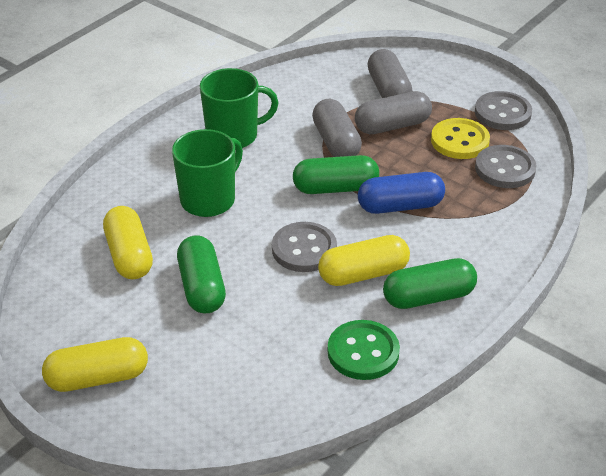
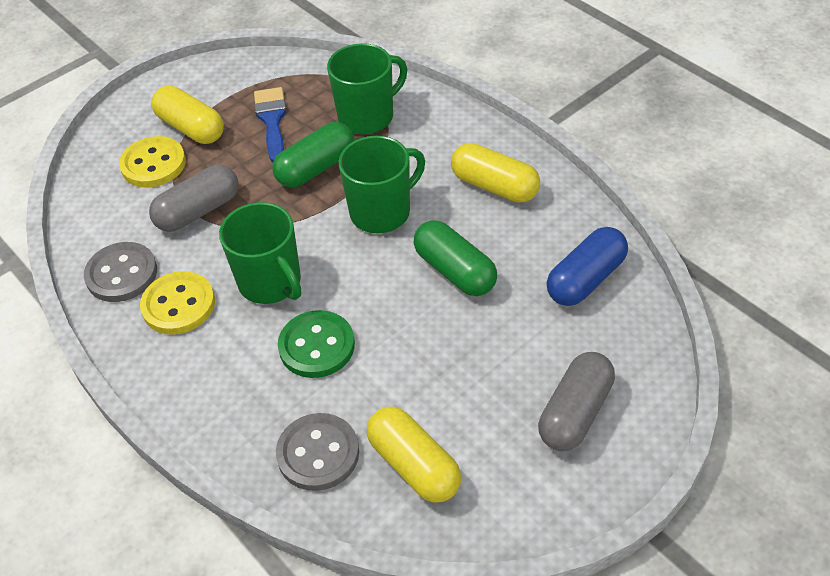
blue brush: 0 -> 1
green capsule: 3 -> 2
green mug: 2 -> 3
grey button: 3 -> 2
grey capsule: 3 -> 2
yellow button: 1 -> 2

